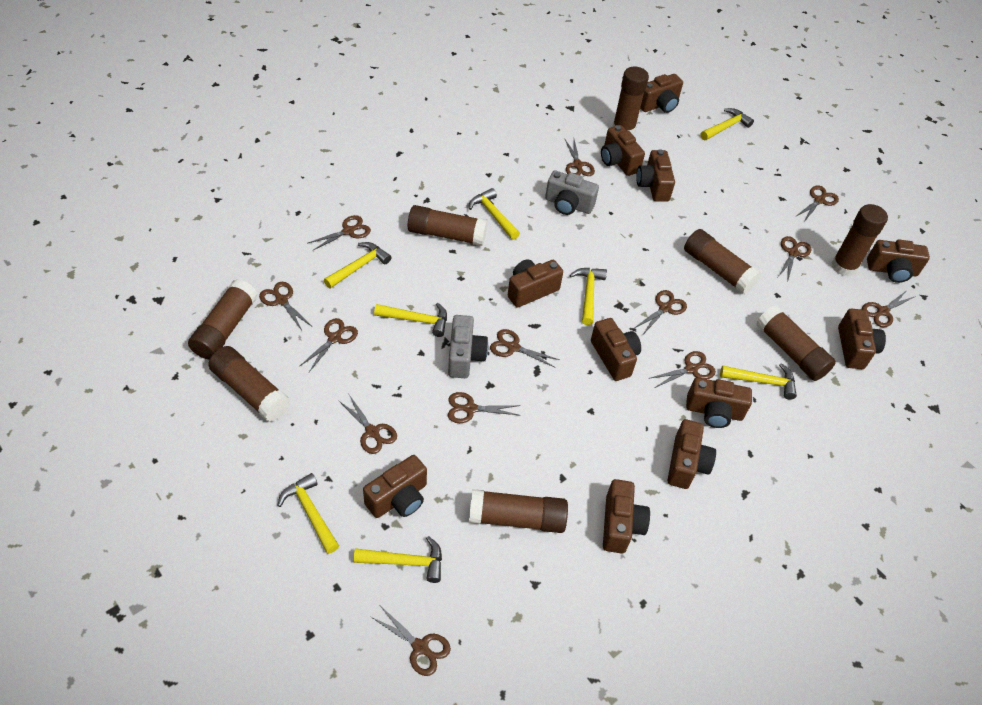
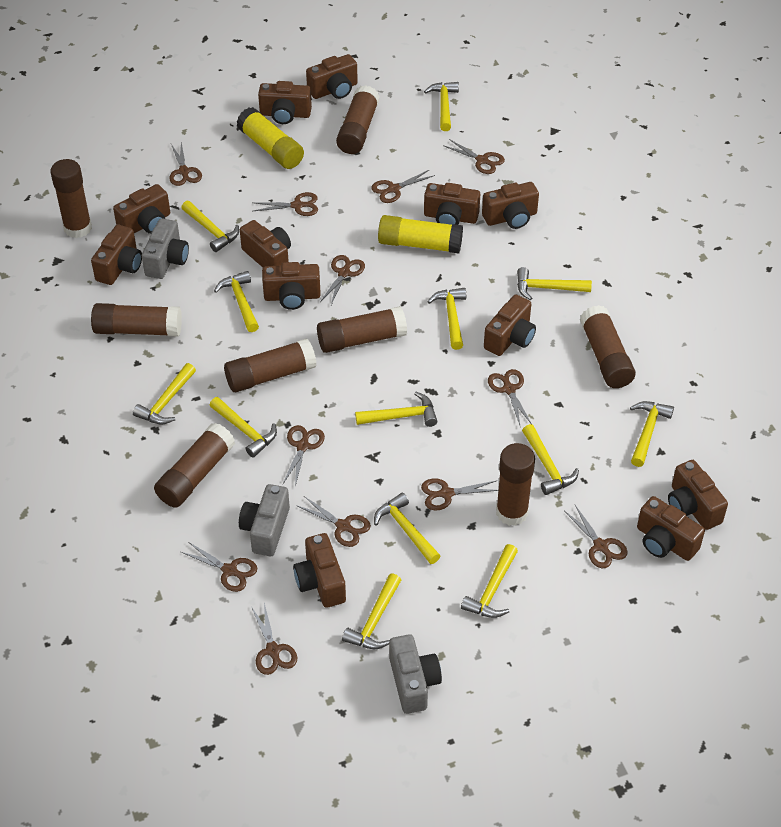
brown camera: 11 -> 12
brown scissors: 13 -> 12
grey camera: 2 -> 3
yellow glue stick: 0 -> 2
yellow hammer: 8 -> 13

